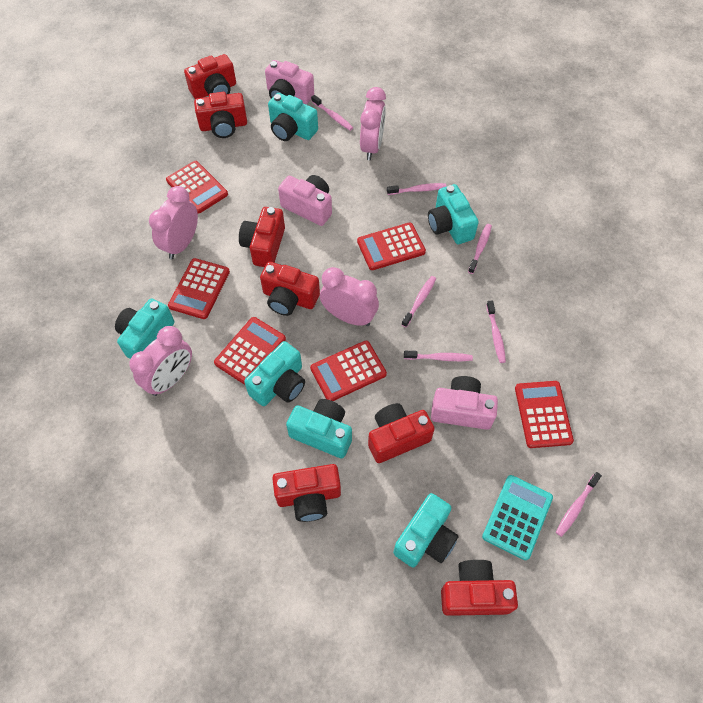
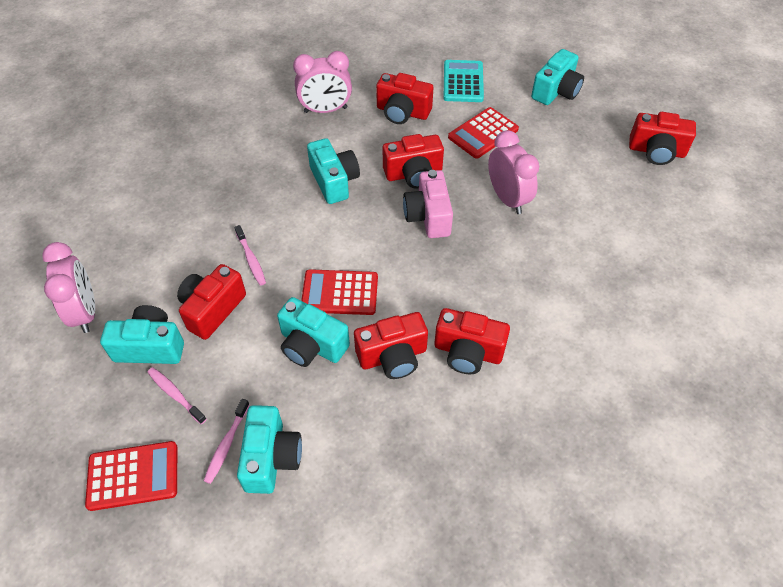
pink camera: 3 -> 1
pink clock: 4 -> 3
pink toothbrush: 7 -> 3
red calculator: 6 -> 3
red camera: 7 -> 6
turquoise camera: 6 -> 5

